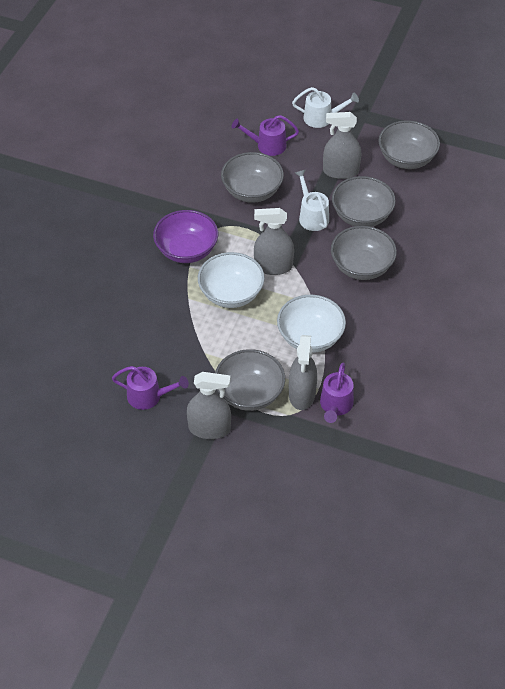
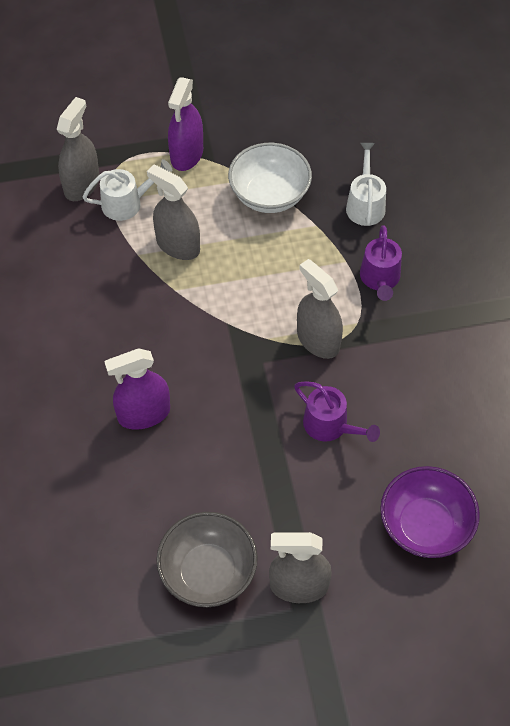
grey bowl: 5 -> 1
purple spray bottle: 0 -> 2
purple watering can: 3 -> 2
white bowl: 2 -> 1

